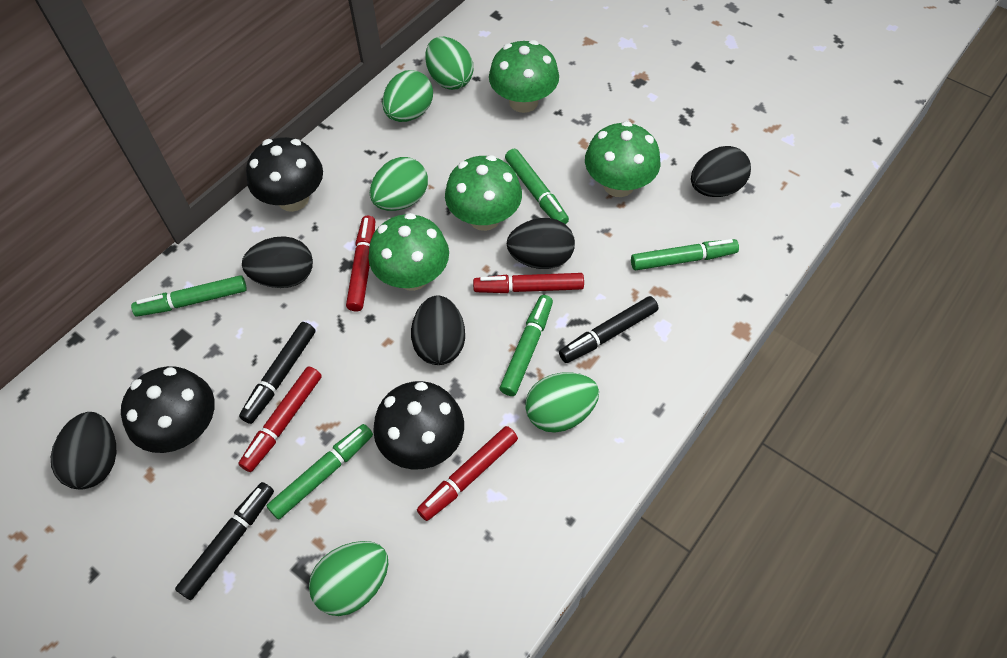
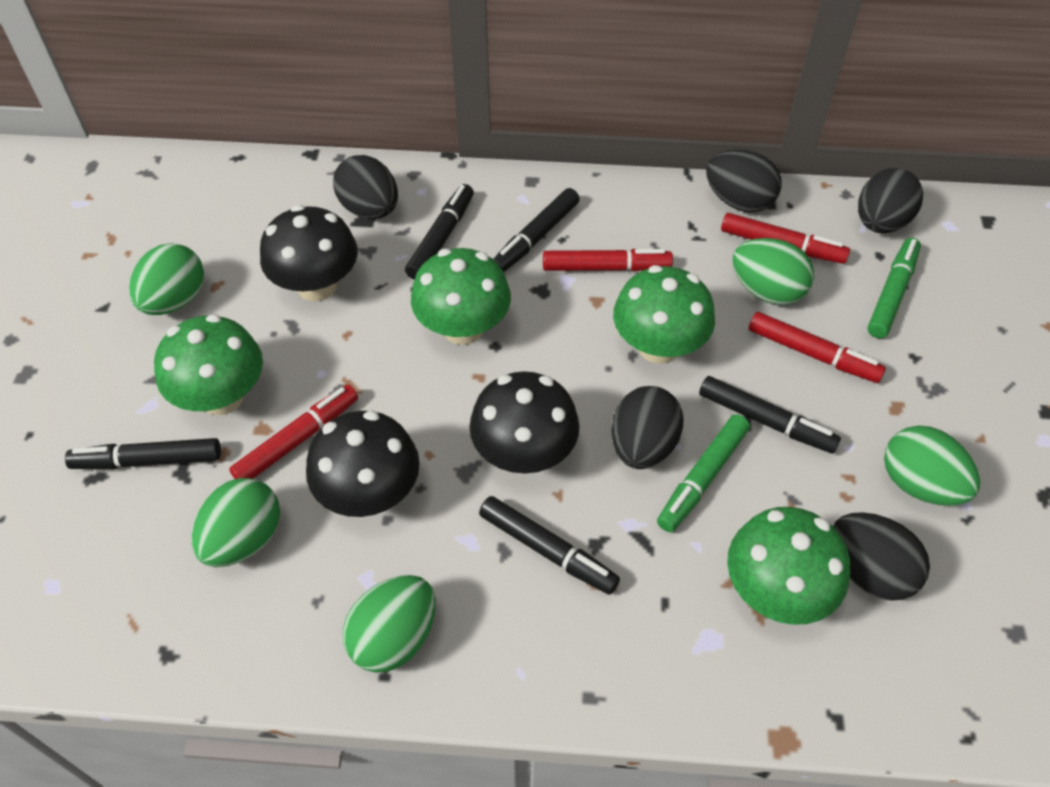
black marker: 3 -> 5
green marker: 5 -> 2

